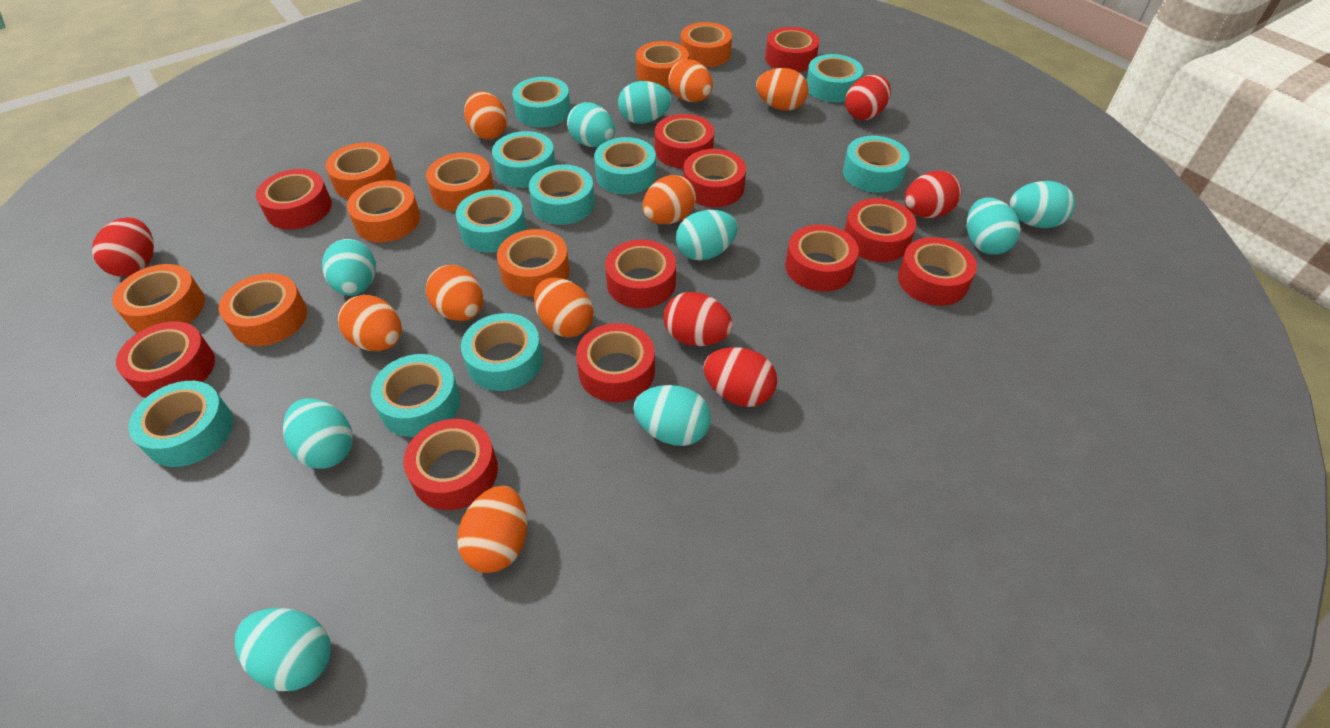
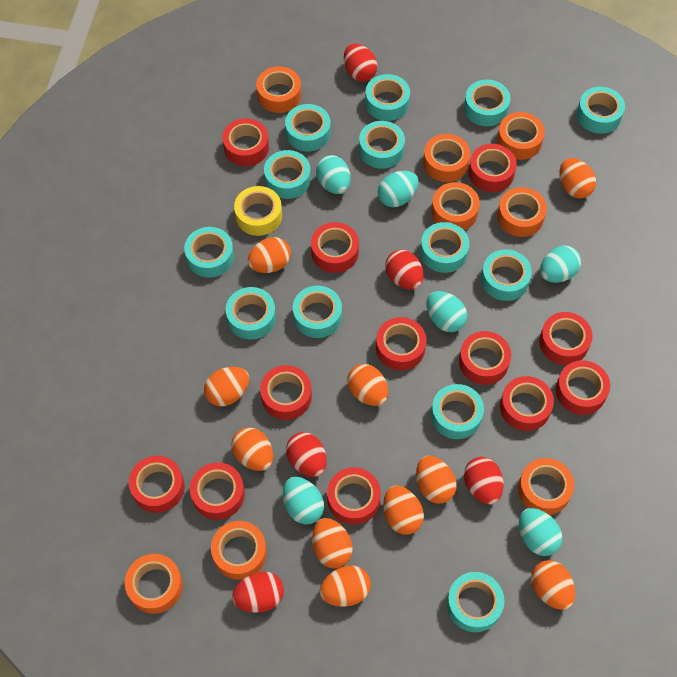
orange egg: 8 -> 10
red tape: 11 -> 12
turquoise egg: 9 -> 6
turquoise tape: 10 -> 13
yellow tape: 0 -> 1

